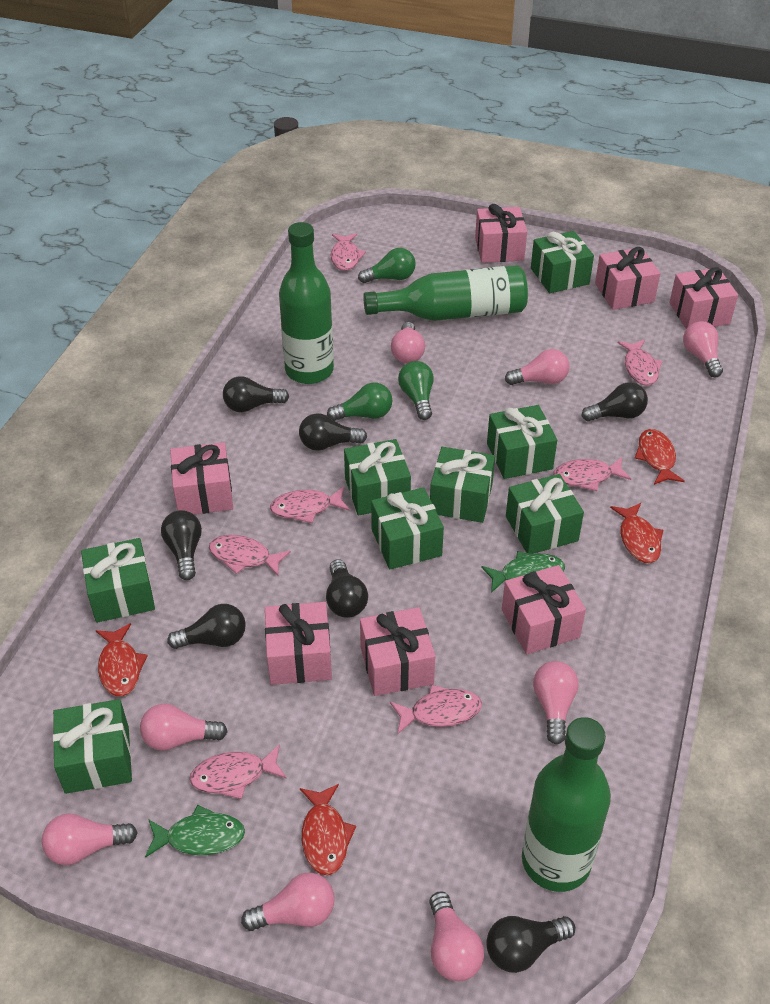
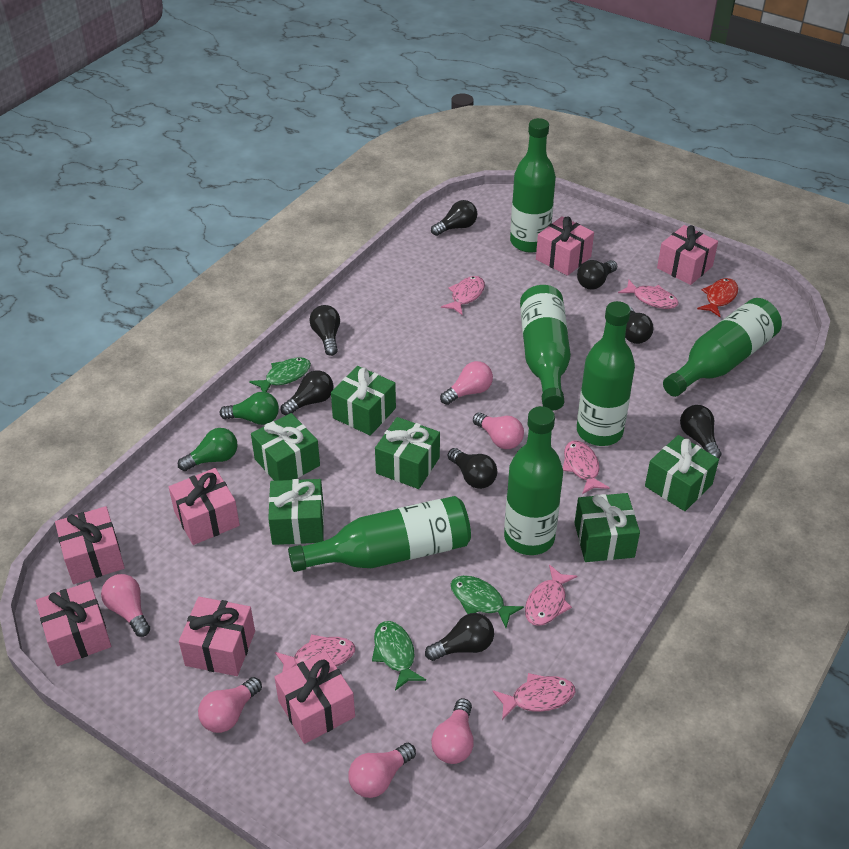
black light bulb: 7 -> 8
green bottle: 3 -> 6
green fish: 2 -> 3
green gift: 8 -> 6
green light bulb: 3 -> 2
pink fish: 7 -> 6
pink light bulb: 8 -> 6
red fish: 4 -> 1

